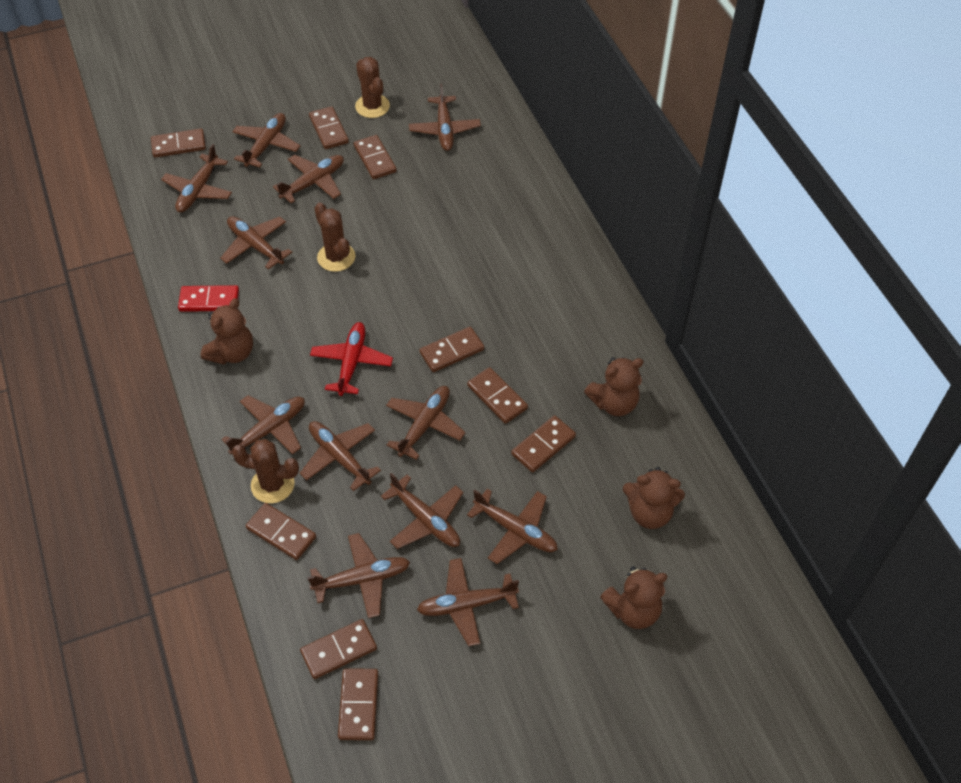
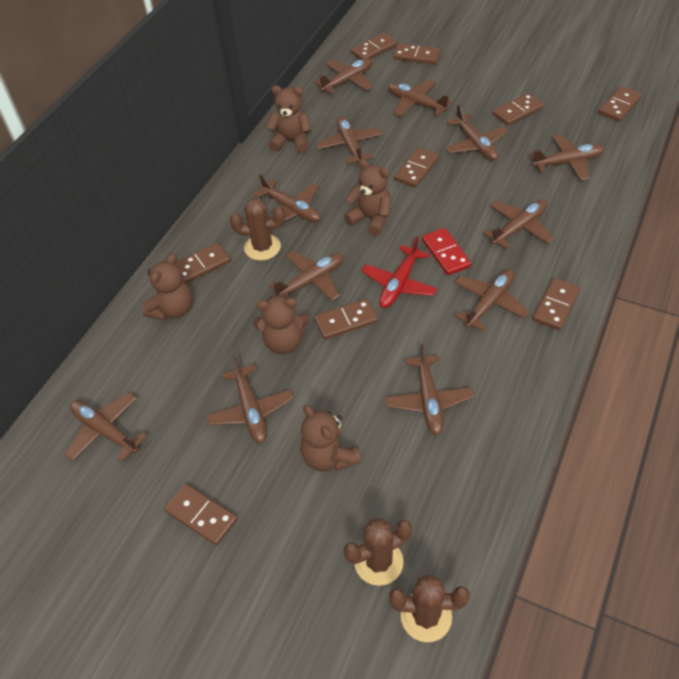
brown teddy bear: 4 -> 5

